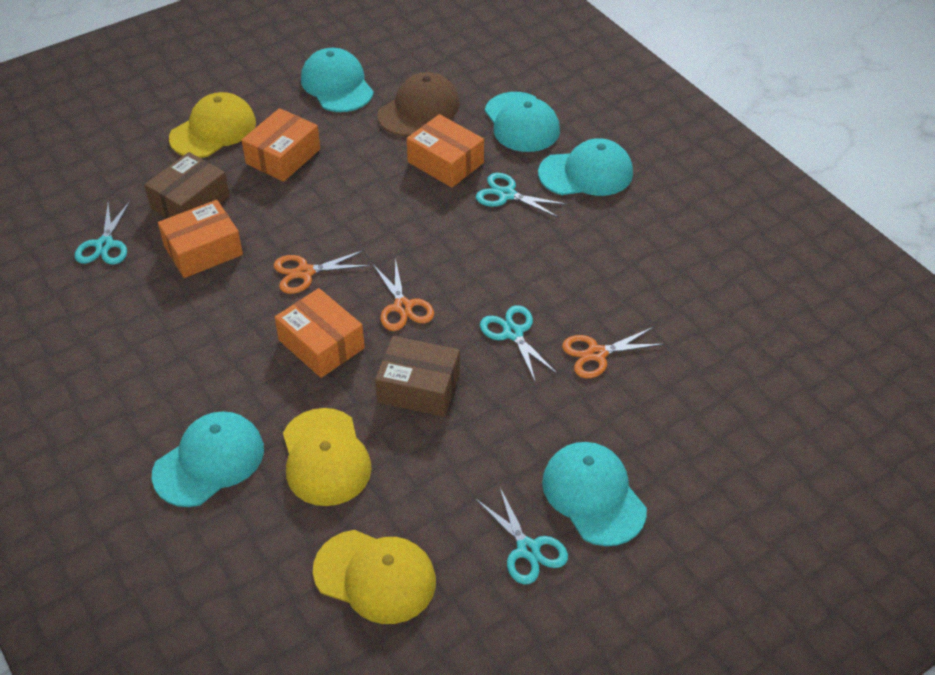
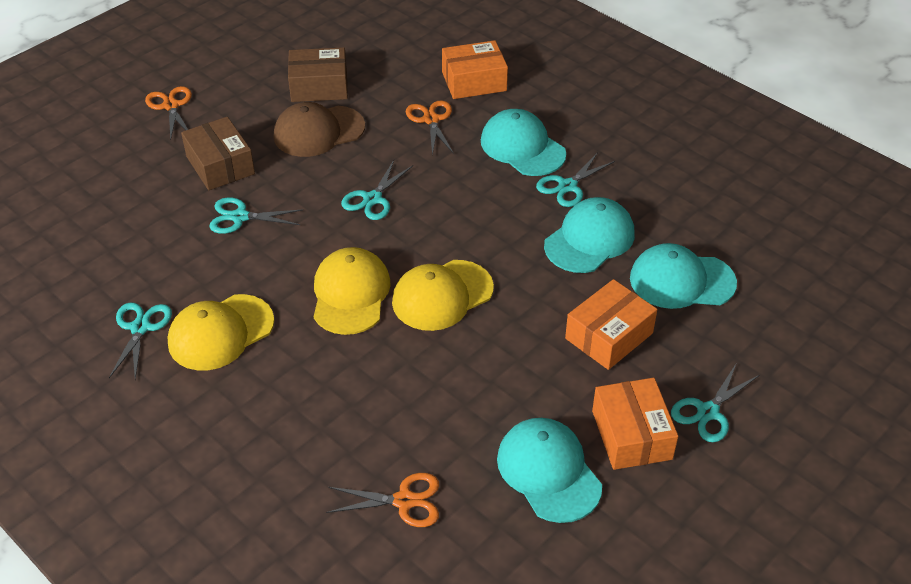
orange box: 4 -> 3
turquoise cap: 5 -> 4
turquoise scissors: 4 -> 5

